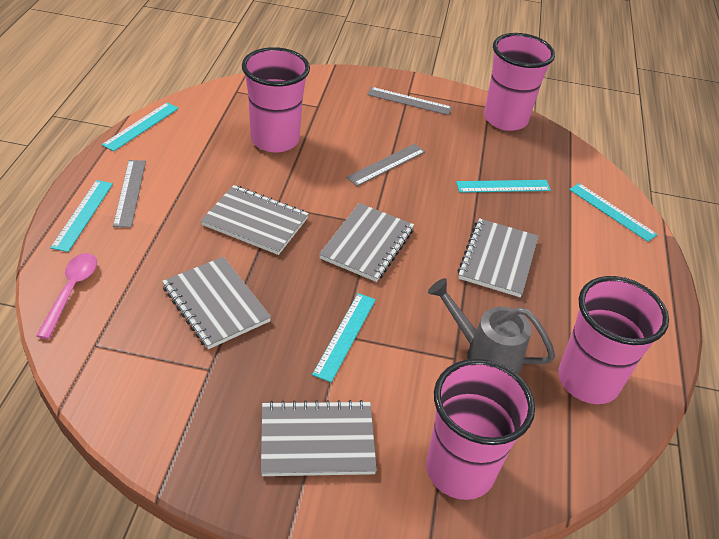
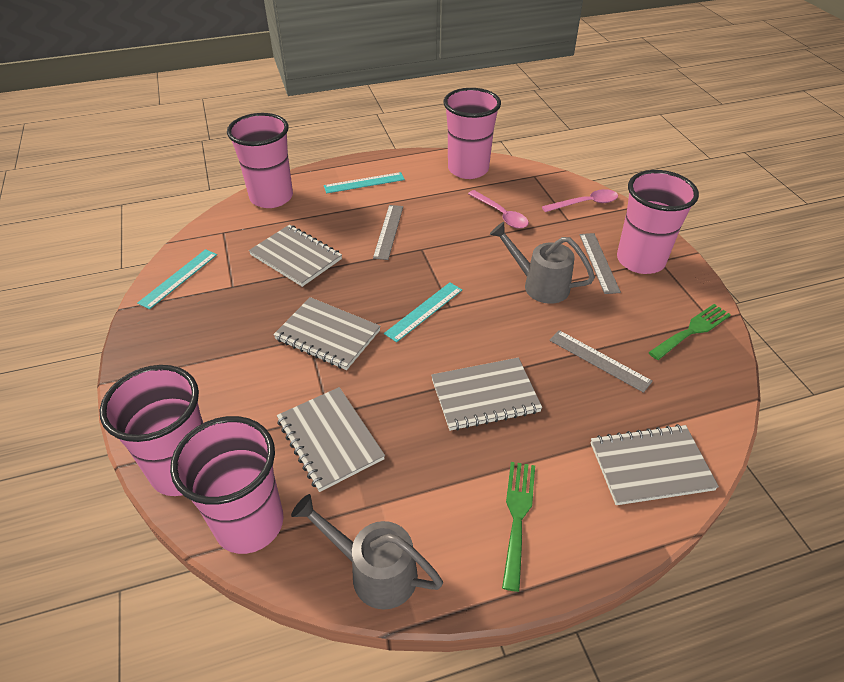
green fork: 0 -> 2
grey watering can: 1 -> 2
pink cup: 4 -> 5
pink spoon: 1 -> 2
turquoise ruler: 5 -> 3

